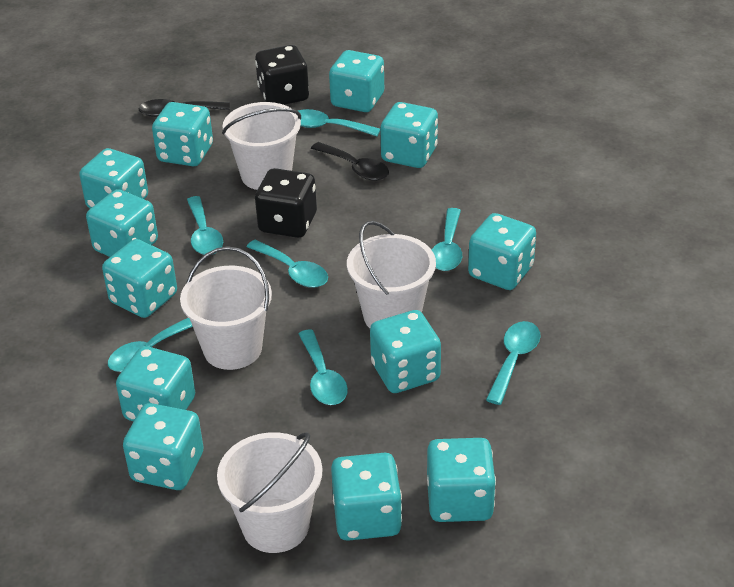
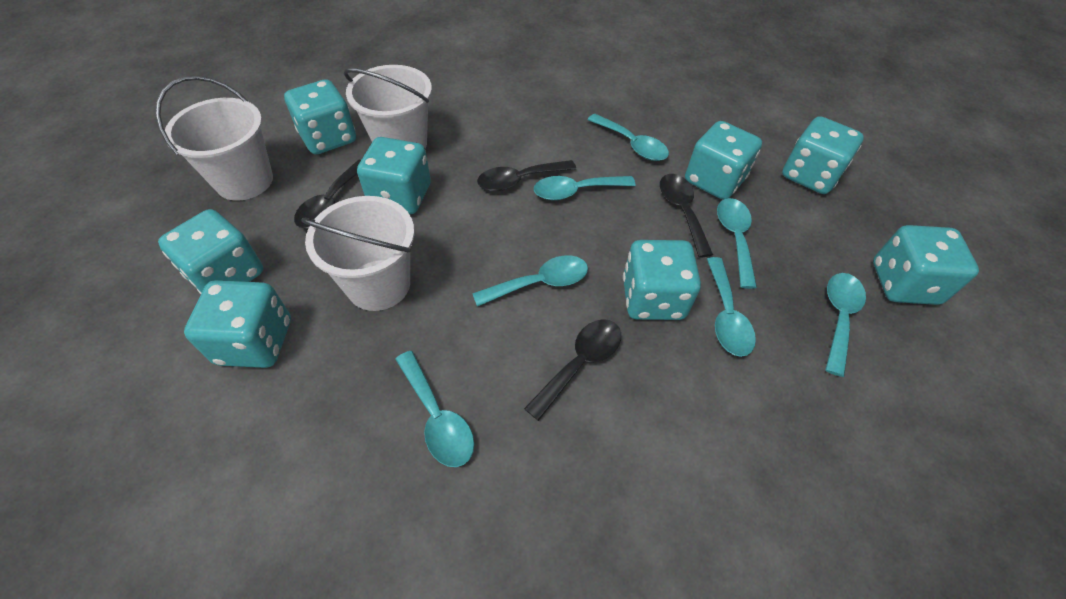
black dice: 2 -> 0
black spoon: 2 -> 4
turquoise dice: 12 -> 8
white bucket: 4 -> 3

